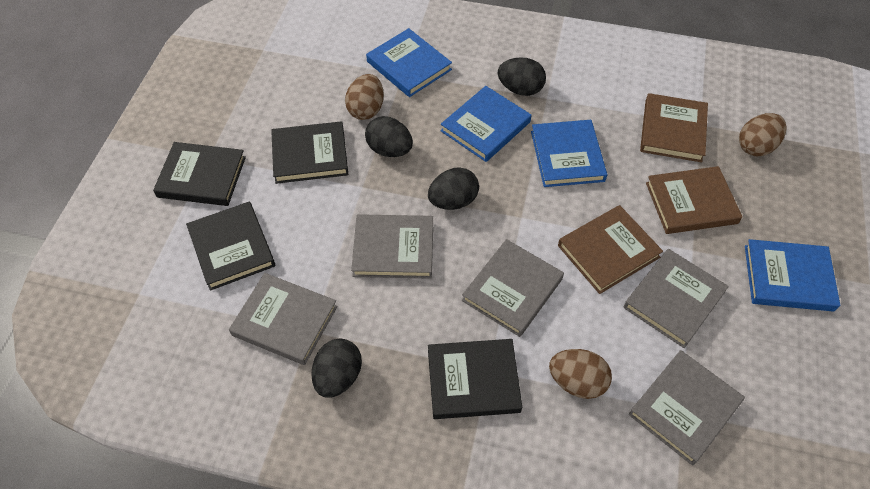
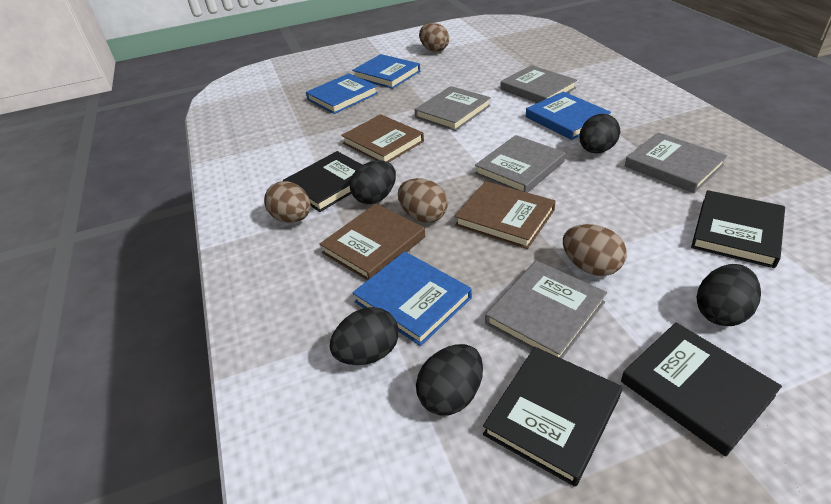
black egg: 4 -> 5
brown egg: 3 -> 4

